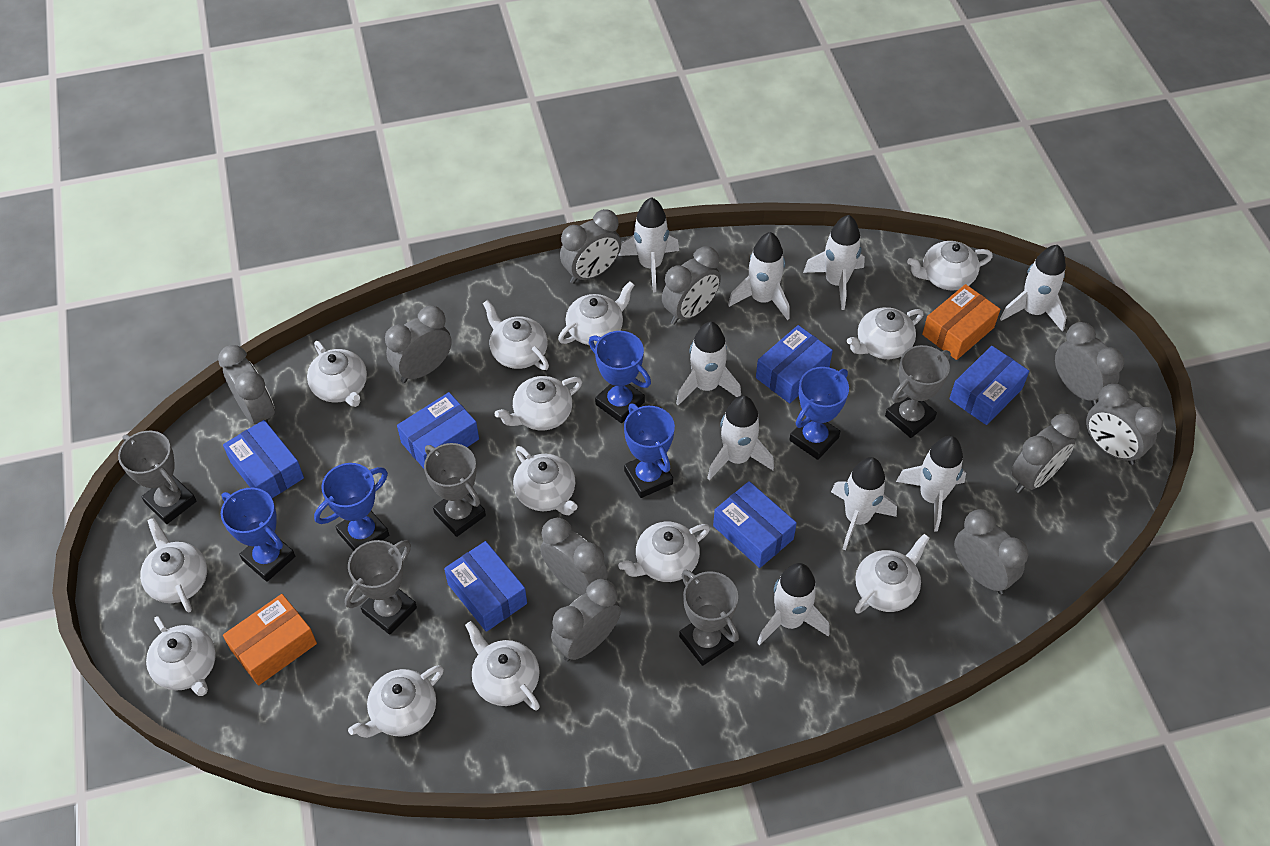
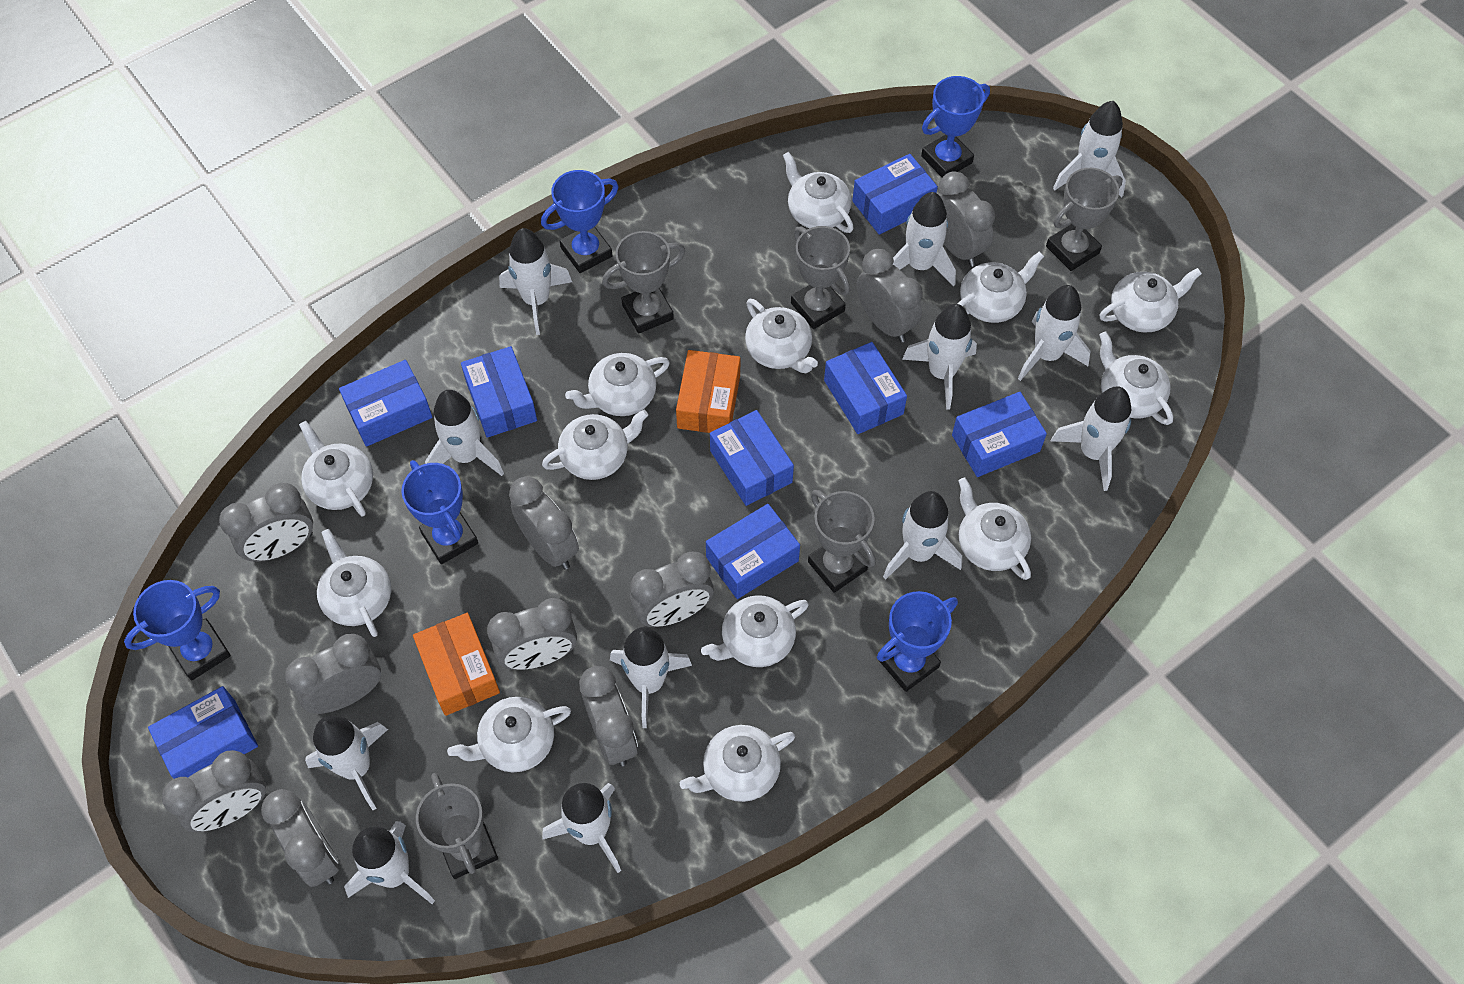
blue box: 6 -> 8
white rocket: 9 -> 12

